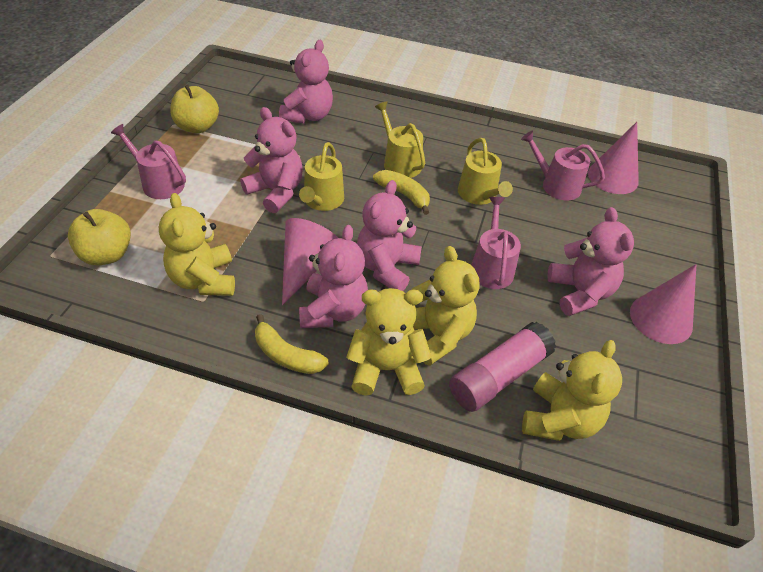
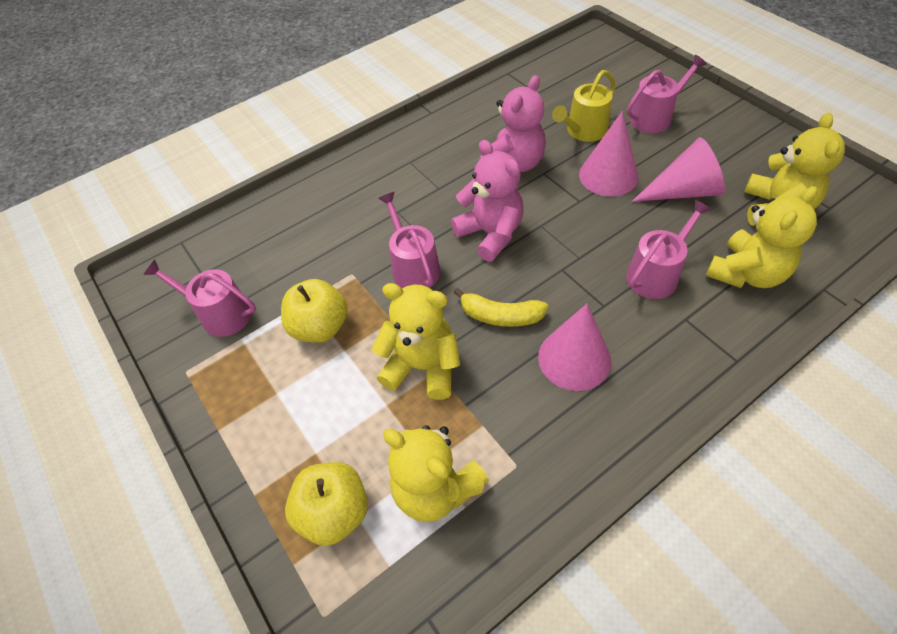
pink glue stick: 1 -> 0
pink teddy bear: 5 -> 2
pink watering can: 3 -> 4
yellow banana: 2 -> 1
yellow watering can: 3 -> 1

